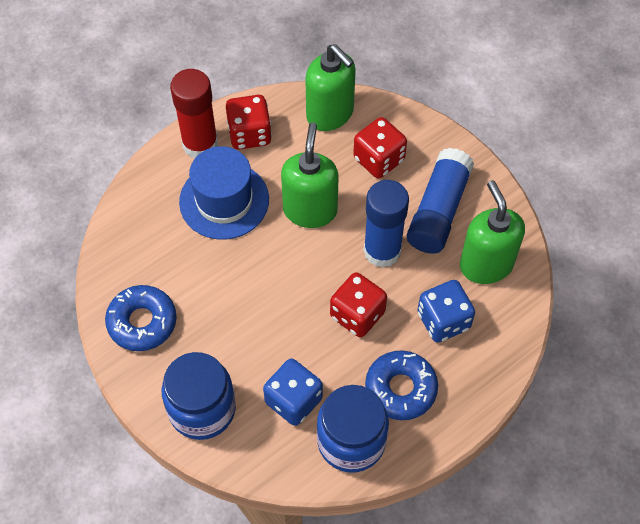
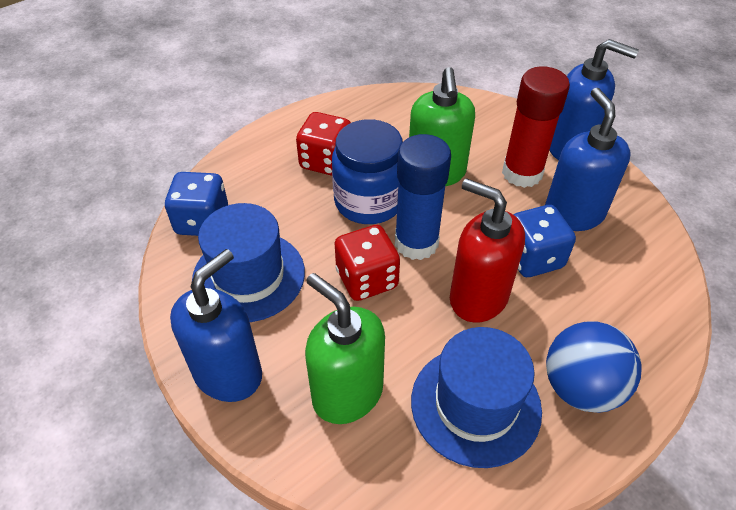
blue ball: 0 -> 1
blue donut: 2 -> 0
blue glue stick: 2 -> 1
blue hat: 1 -> 2
blue jar: 2 -> 1
blue soap dispenser: 0 -> 3
green soap dispenser: 3 -> 2
red dice: 3 -> 2
red soap dispenser: 0 -> 1

